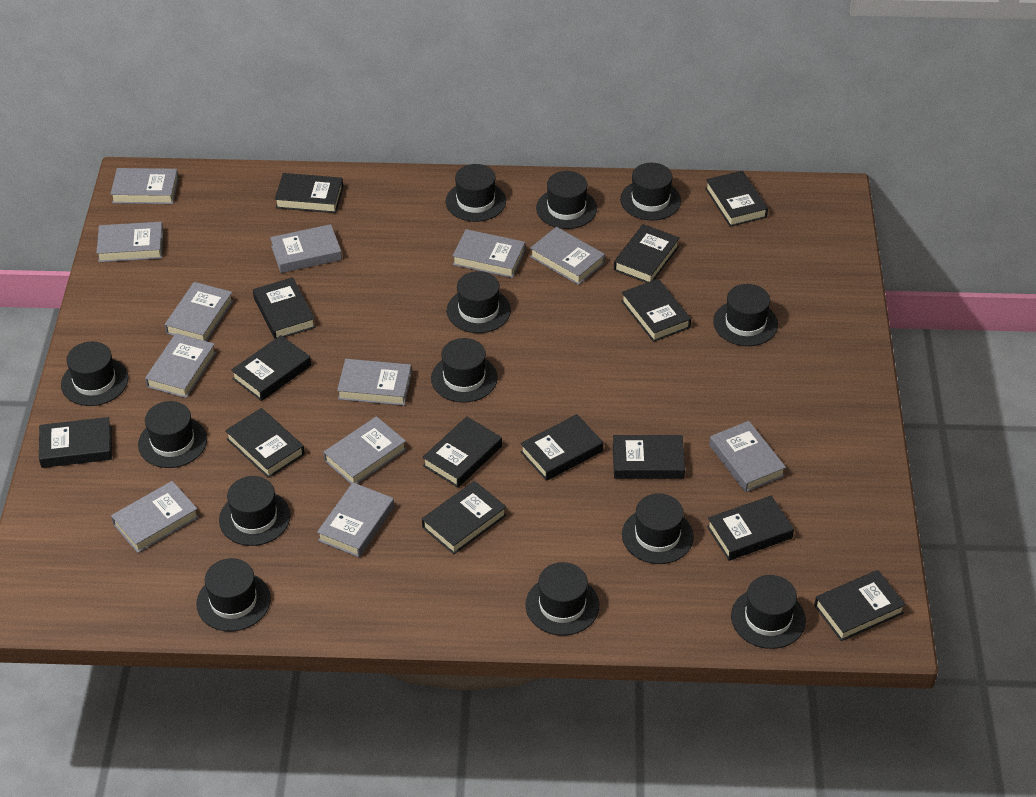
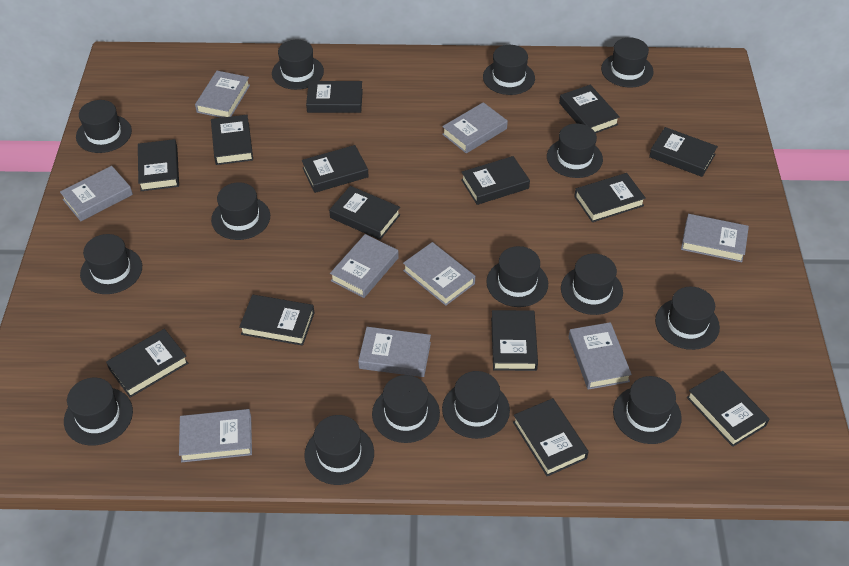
black hat: 13 -> 15
grey book: 12 -> 9

